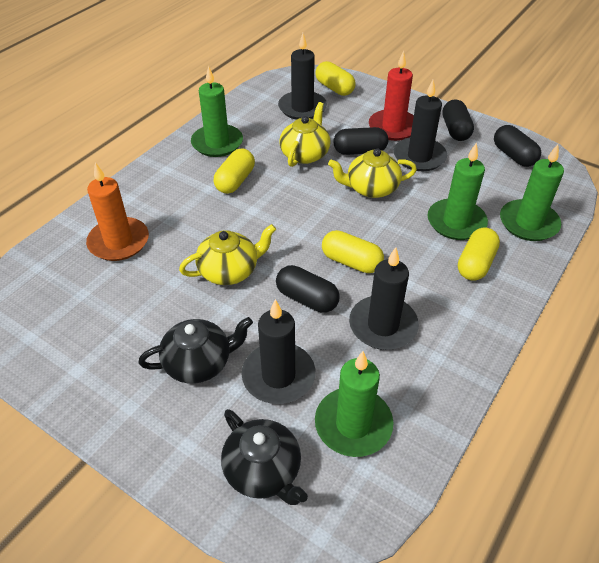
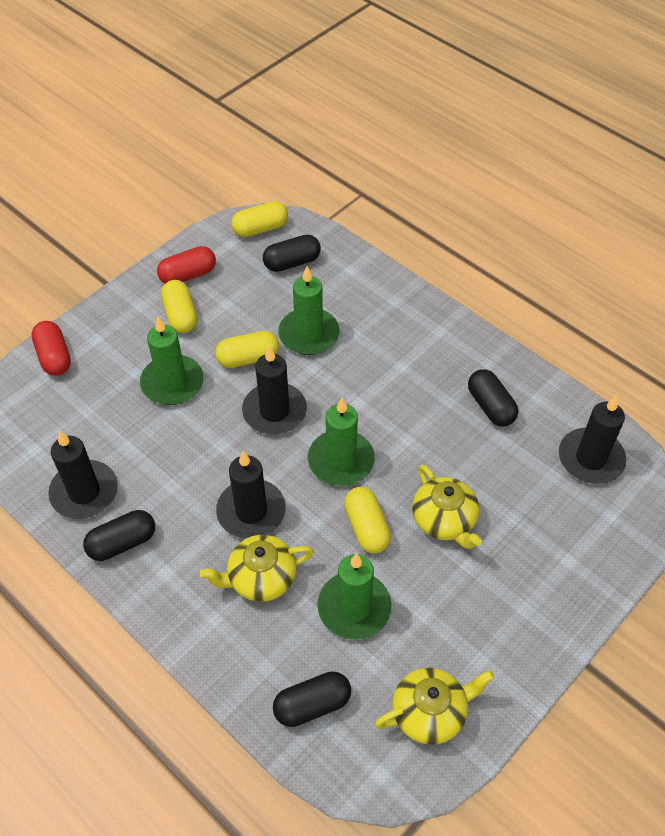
black teapot: 2 -> 0
orange candle: 1 -> 0
red candle: 1 -> 0
red capsule: 0 -> 2

